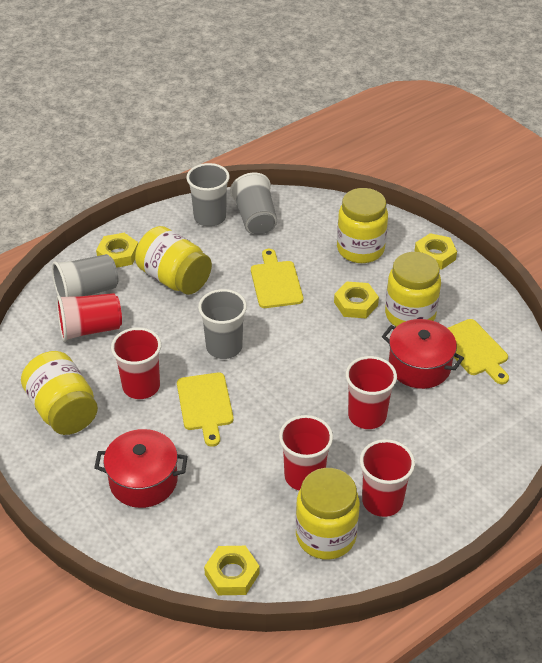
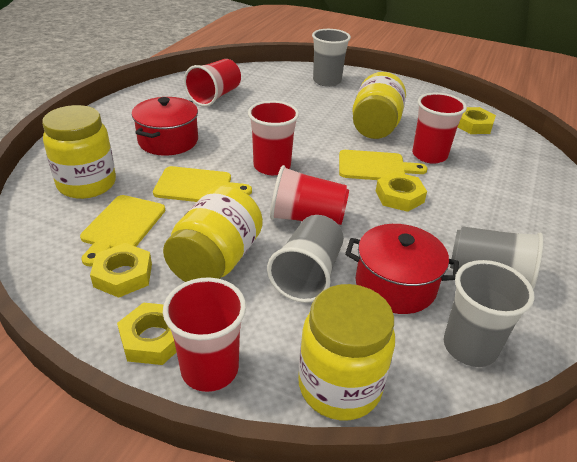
yellow jar: 5 -> 4

